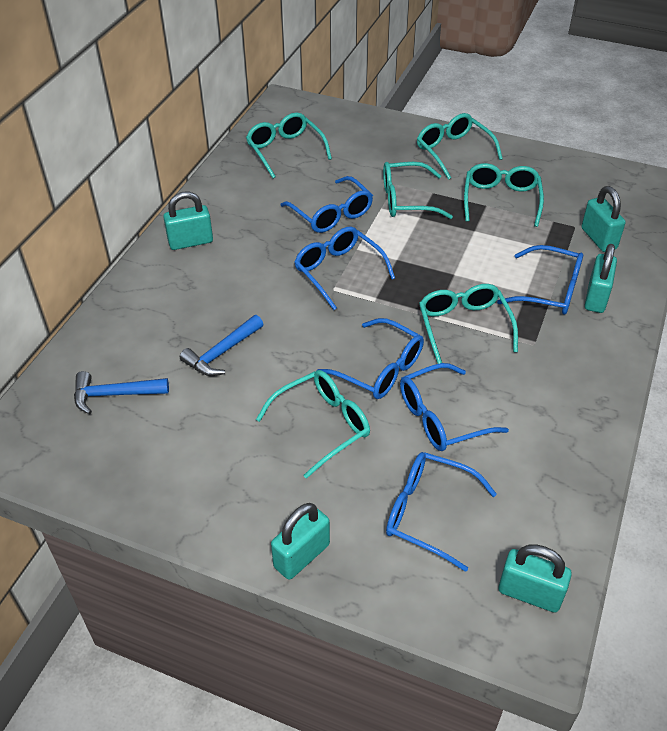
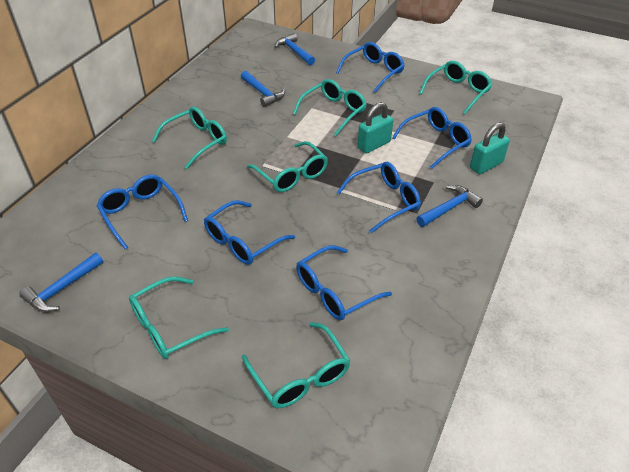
blue hammer: 2 -> 4
turquoise padlock: 5 -> 2

